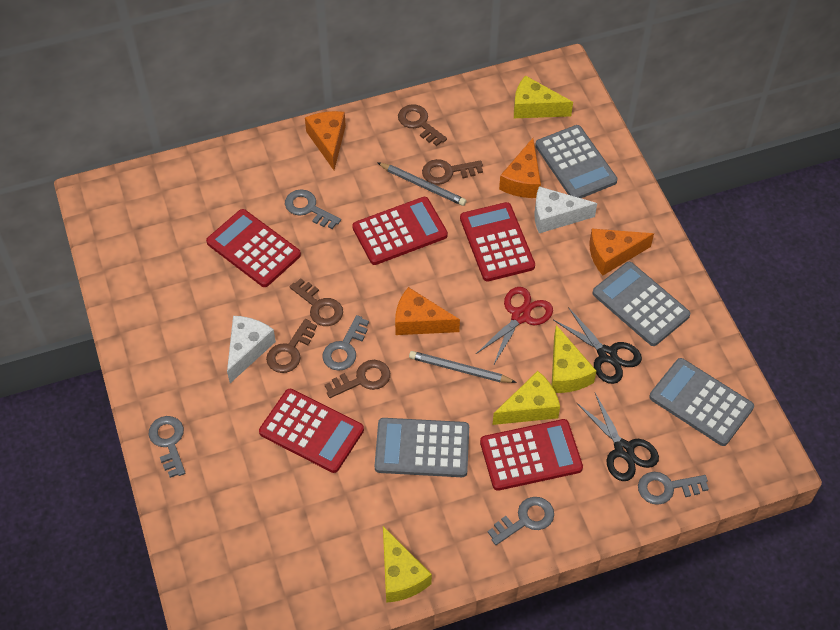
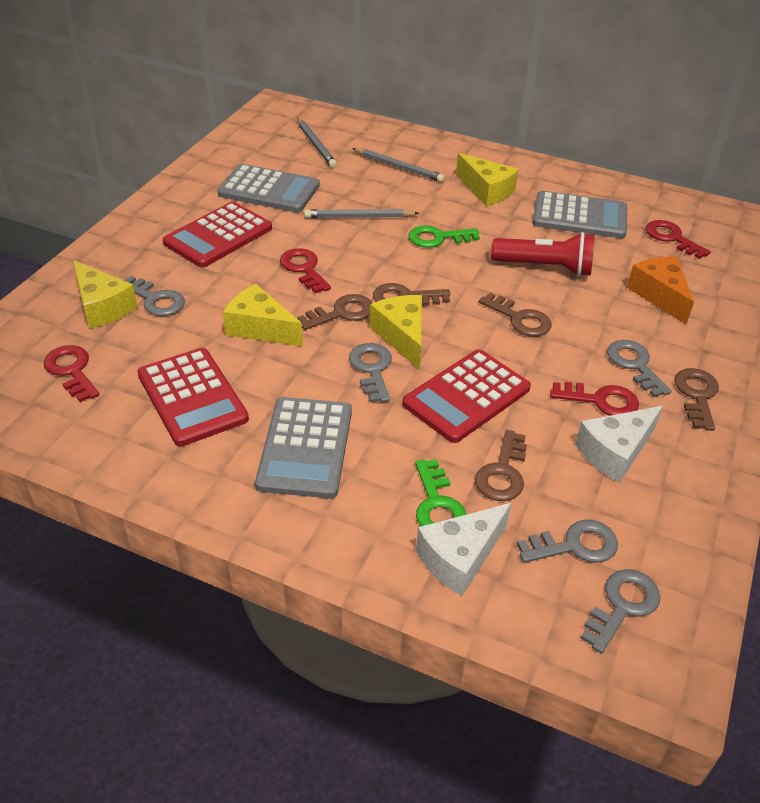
black scissors: 2 -> 0
green key: 0 -> 2
grey calculator: 4 -> 3
grey pencil: 2 -> 3
orange cheese: 4 -> 1
red calculator: 5 -> 3
red flashlight: 0 -> 1
red key: 0 -> 4
red scissors: 1 -> 0

